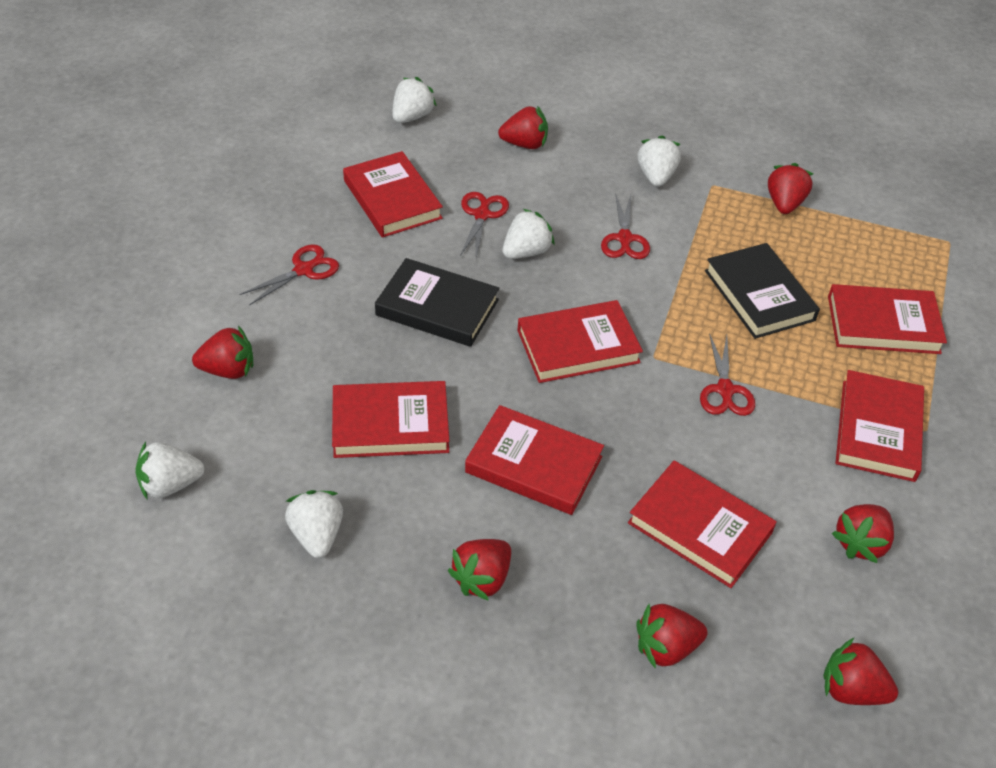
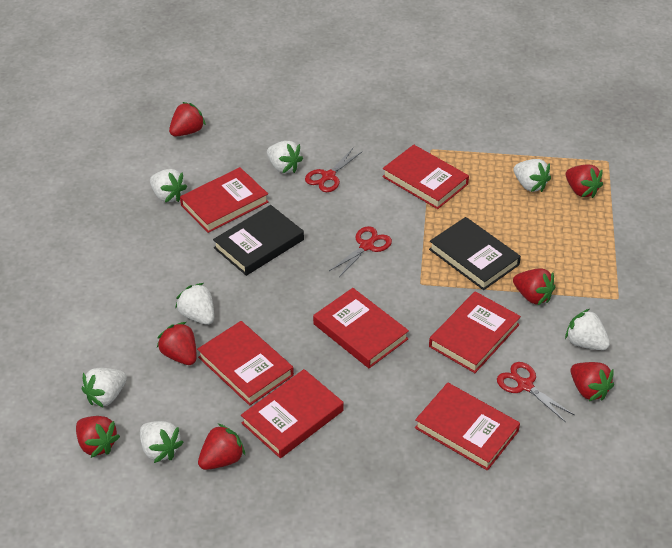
red scissors: 4 -> 3
white strawberry: 5 -> 7

